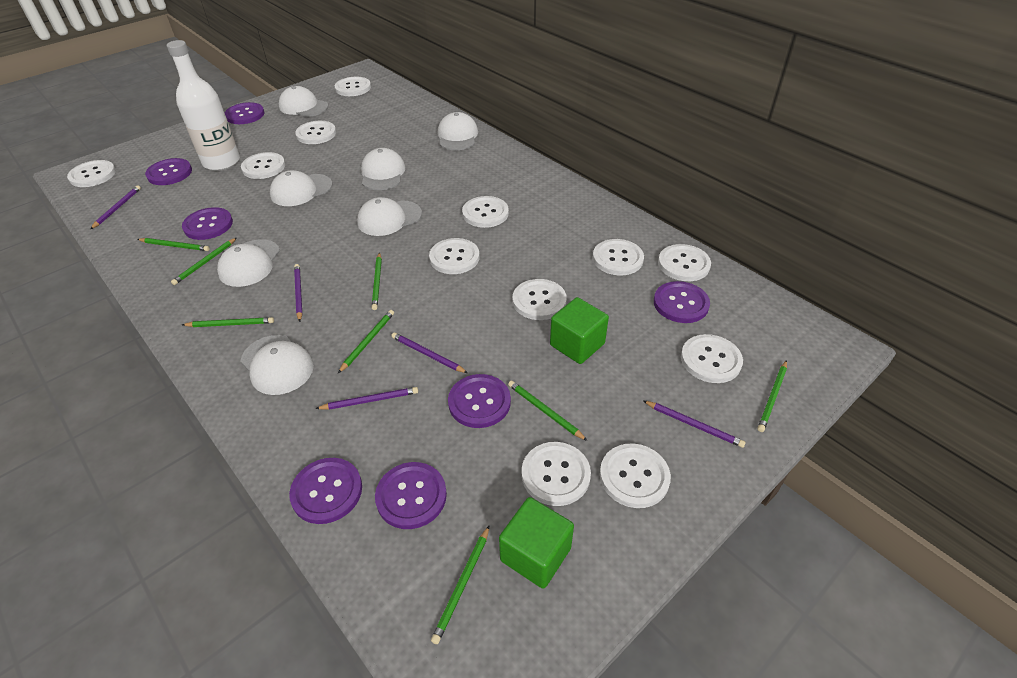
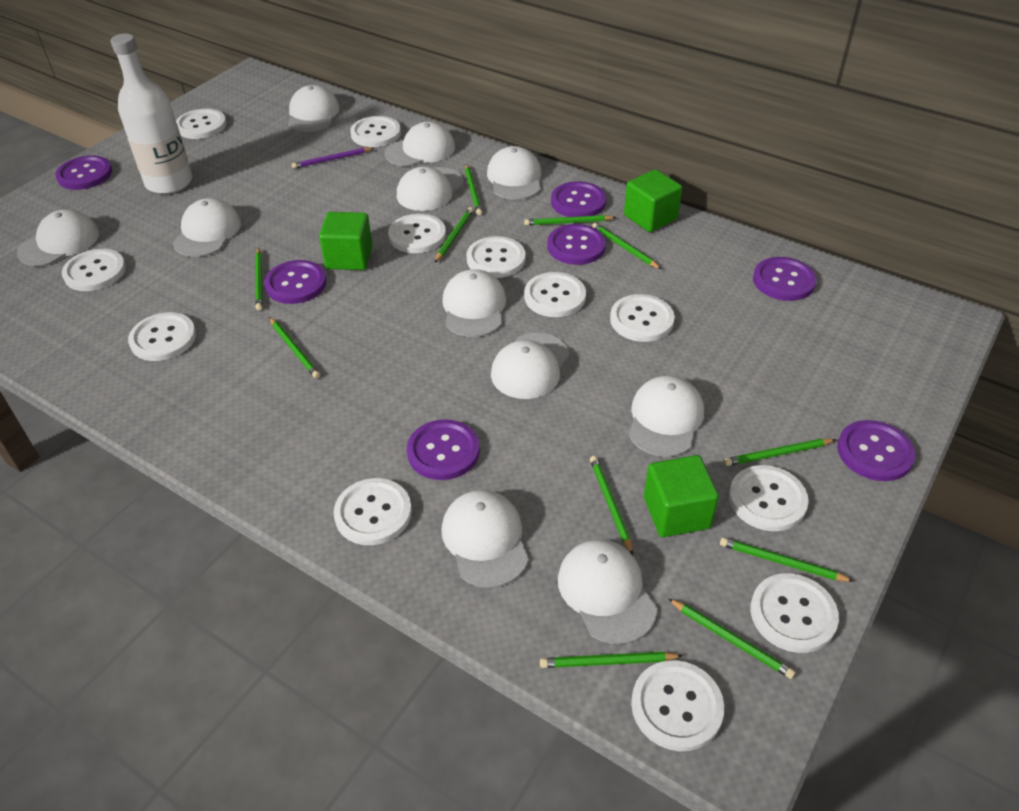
green cube: 2 -> 3
green pencil: 8 -> 11
purple pencil: 5 -> 1
white cap: 7 -> 11

